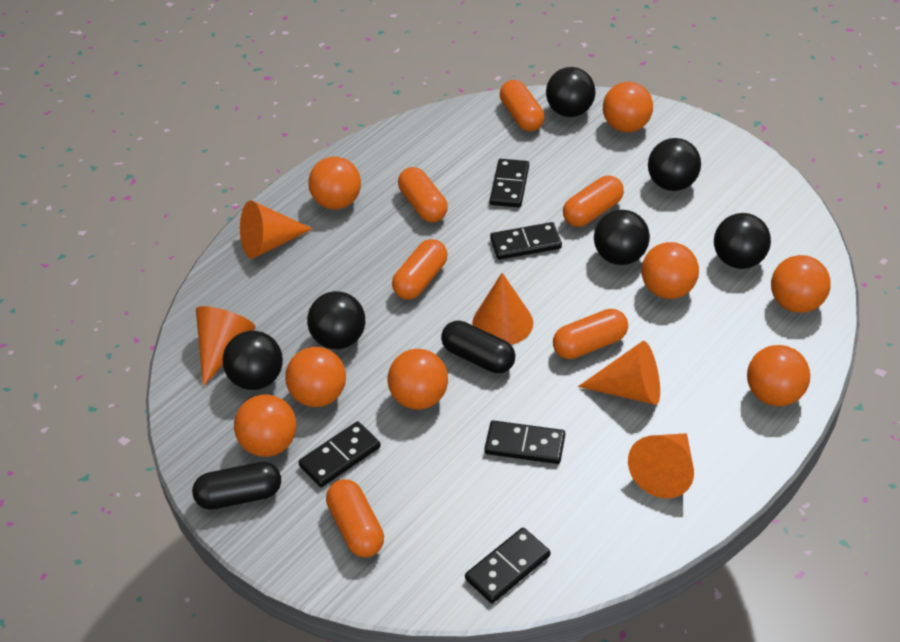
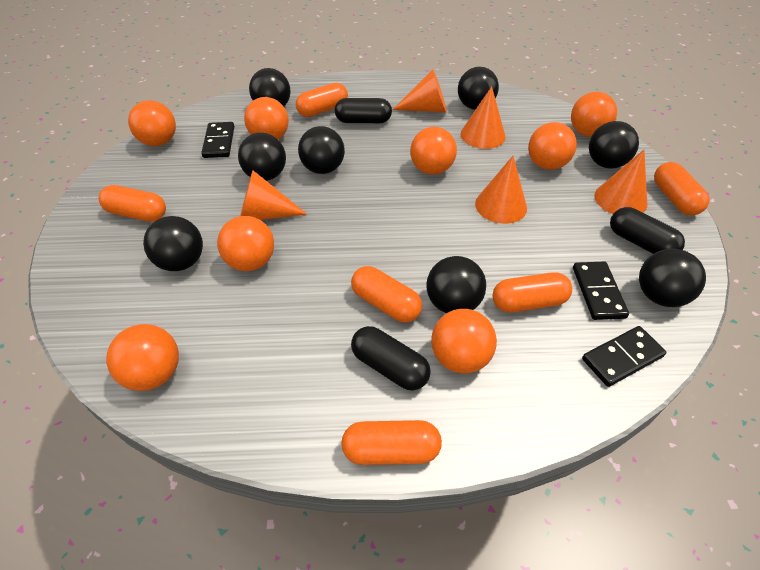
black ball: 6 -> 8
black capsule: 2 -> 3
black domino: 5 -> 3

